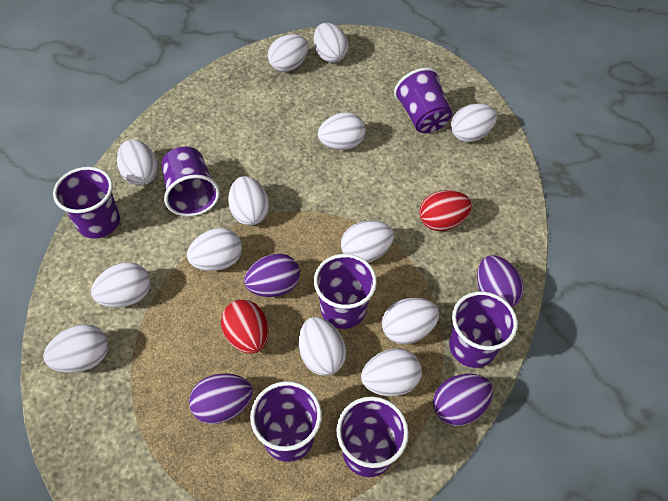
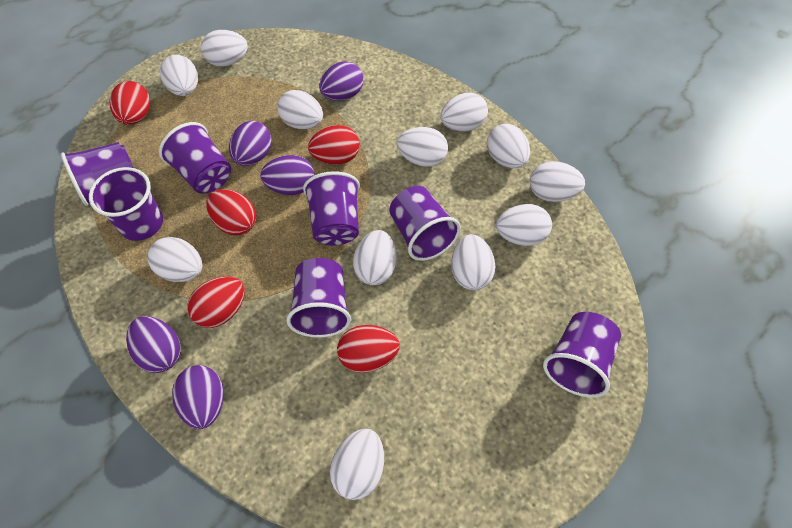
purple egg: 4 -> 5
red egg: 2 -> 5
white egg: 13 -> 12

